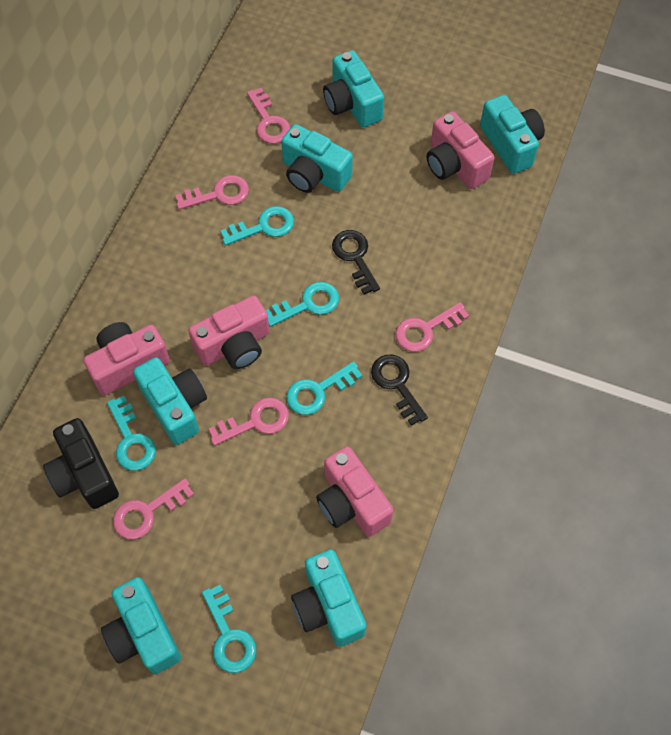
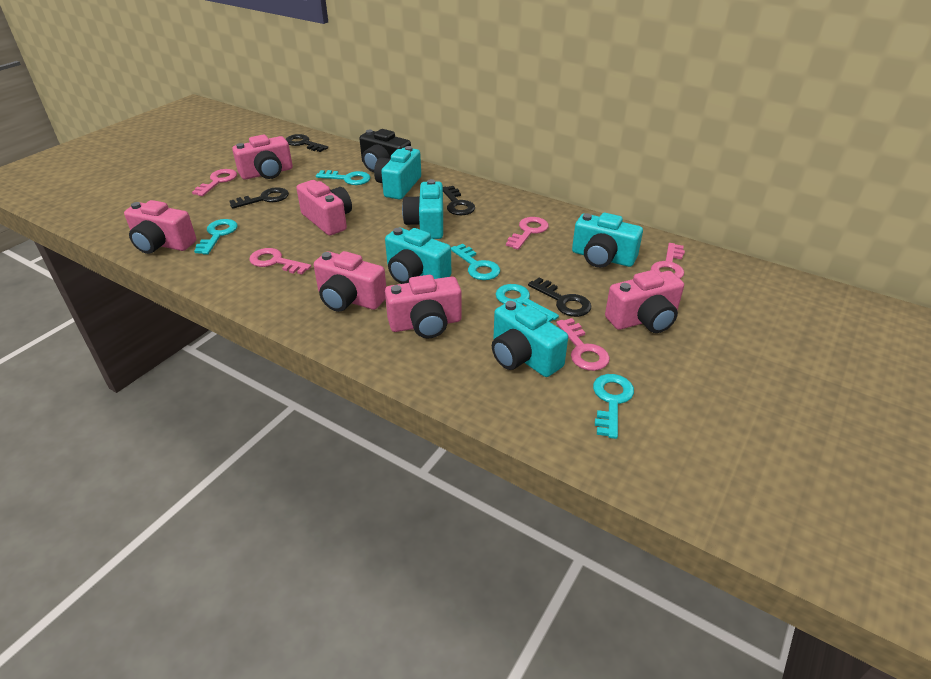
black key: 2 -> 4
pink camera: 4 -> 6
turquoise camera: 6 -> 5

